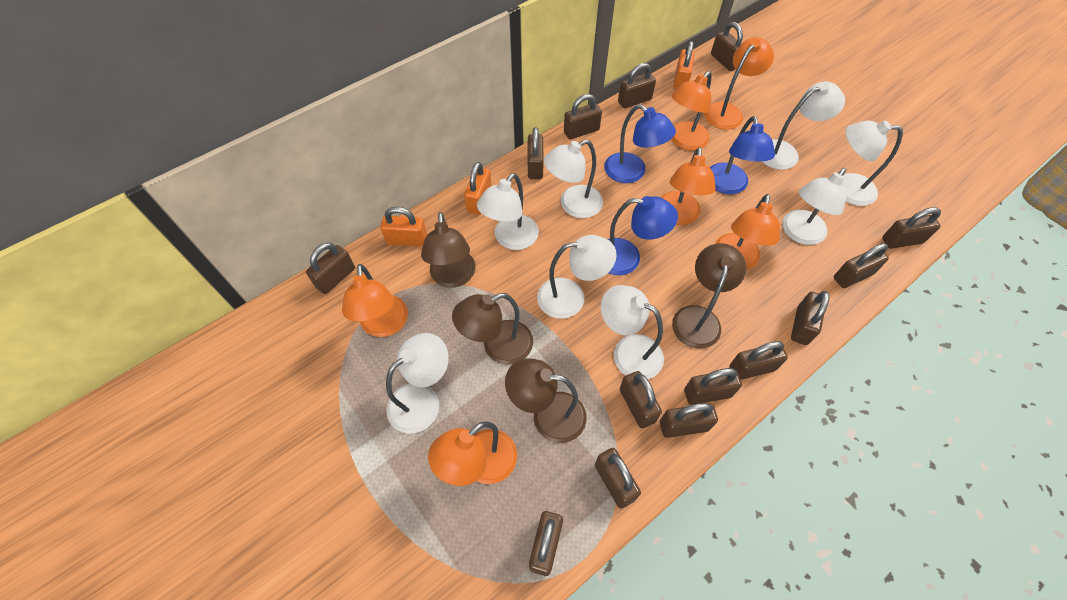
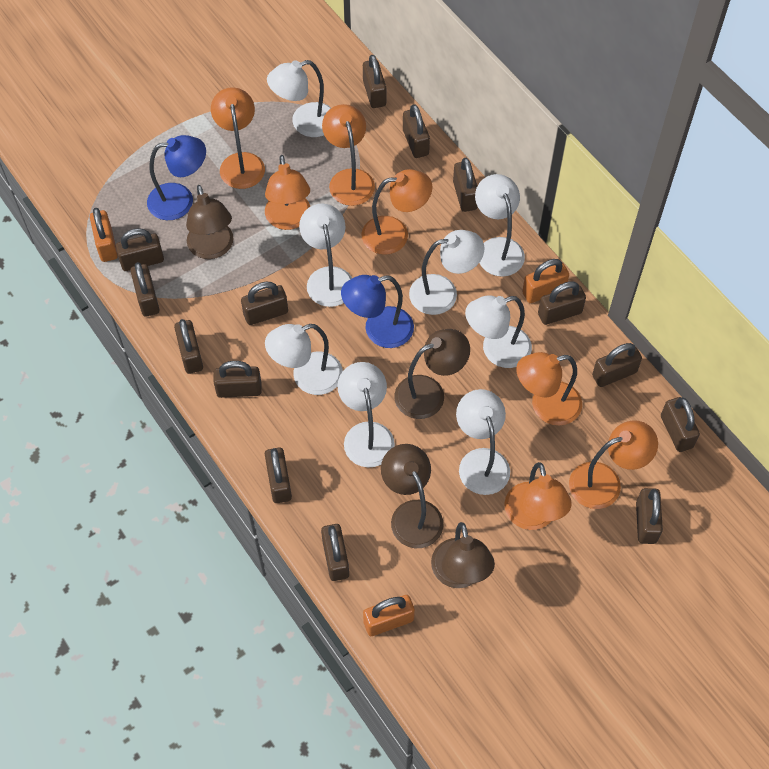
blue lamp: 3 -> 2
orange lamp: 6 -> 7

